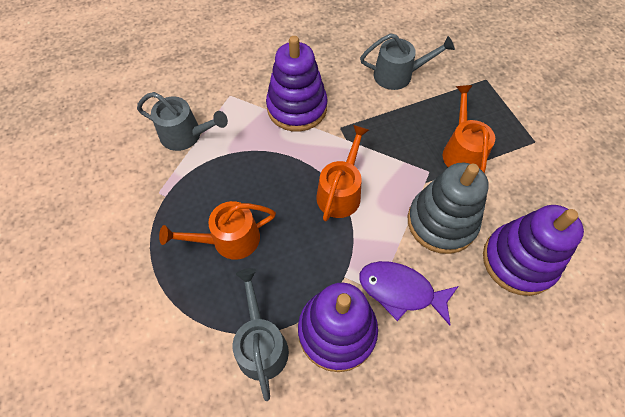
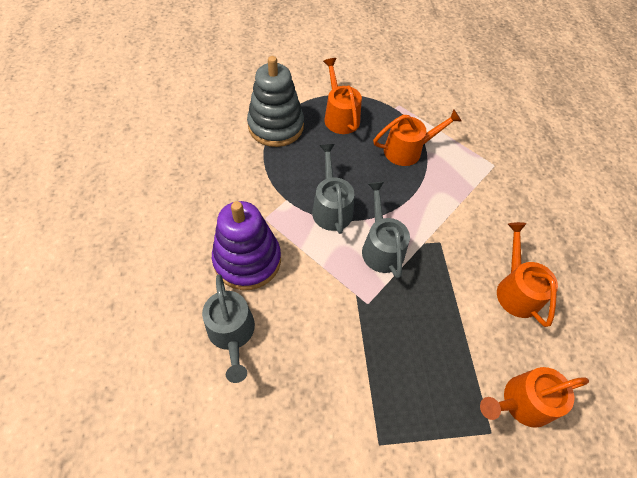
orange watering can: 3 -> 4
purple fish: 1 -> 0
purple stacking toy: 3 -> 1

